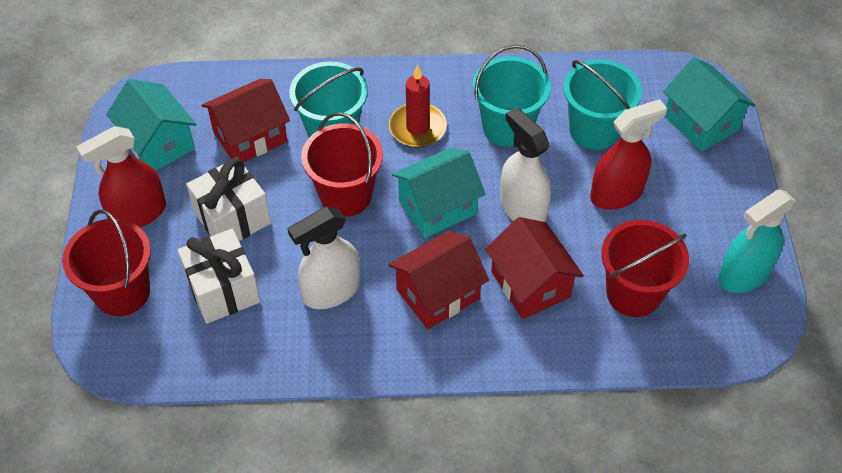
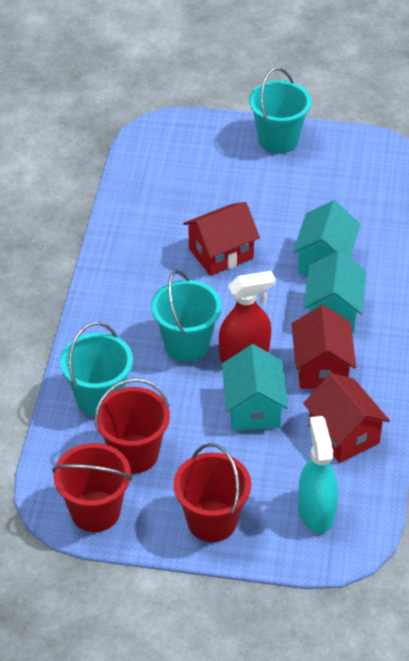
red candle: 1 -> 0
red spray bottle: 2 -> 1
white gift: 2 -> 0
white spray bottle: 2 -> 0

